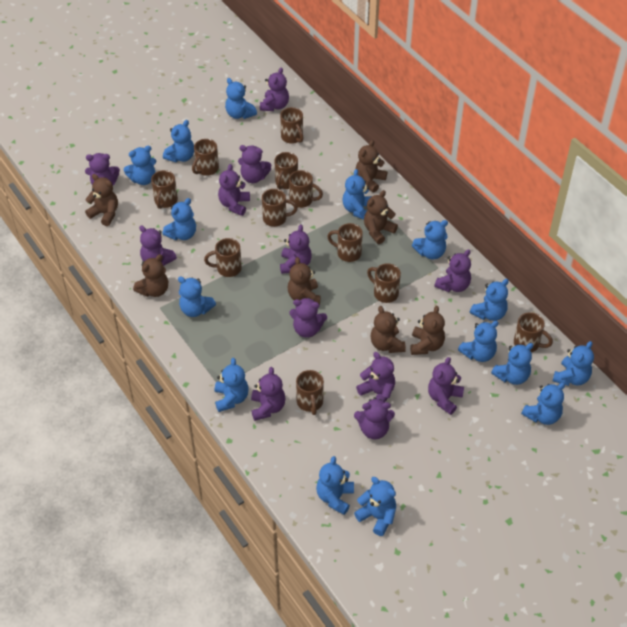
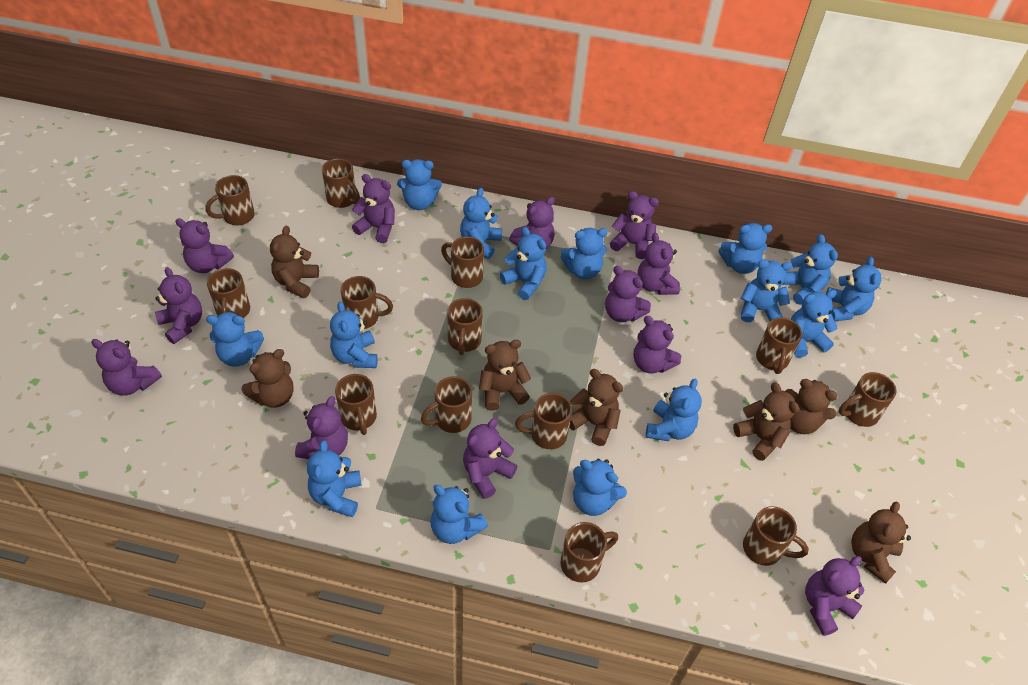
brown mug: 11 -> 13

